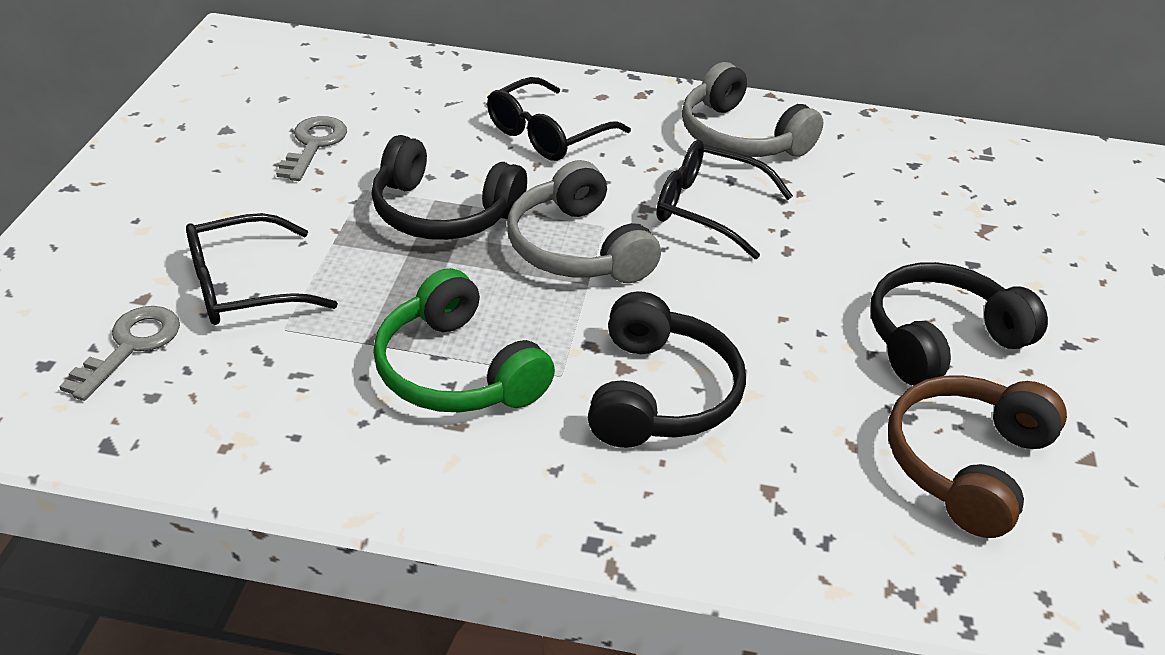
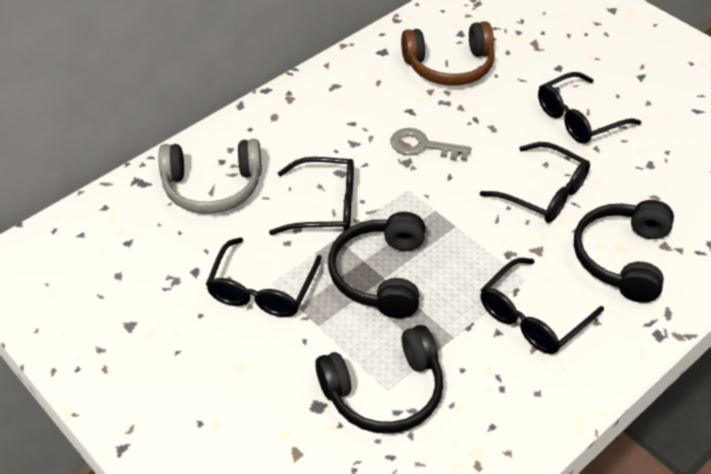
black glasses: 3 -> 5
green headphones: 1 -> 0
grey headphones: 2 -> 1
grey key: 2 -> 1

